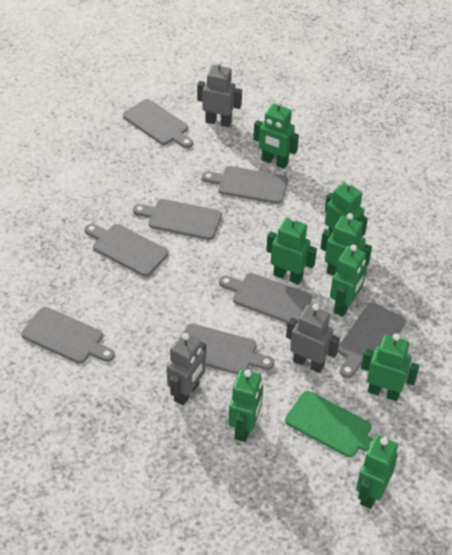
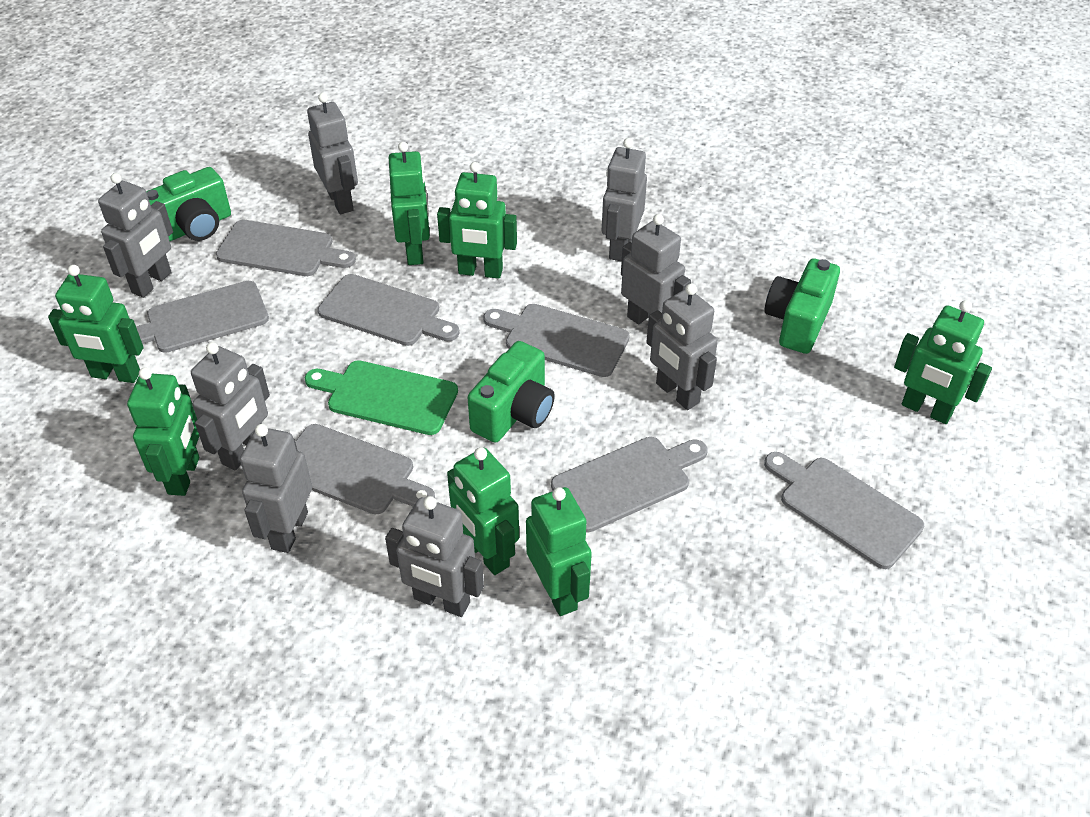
green camera: 0 -> 3
green robot: 8 -> 7
grey cutting board: 8 -> 7
grey robot: 3 -> 8

